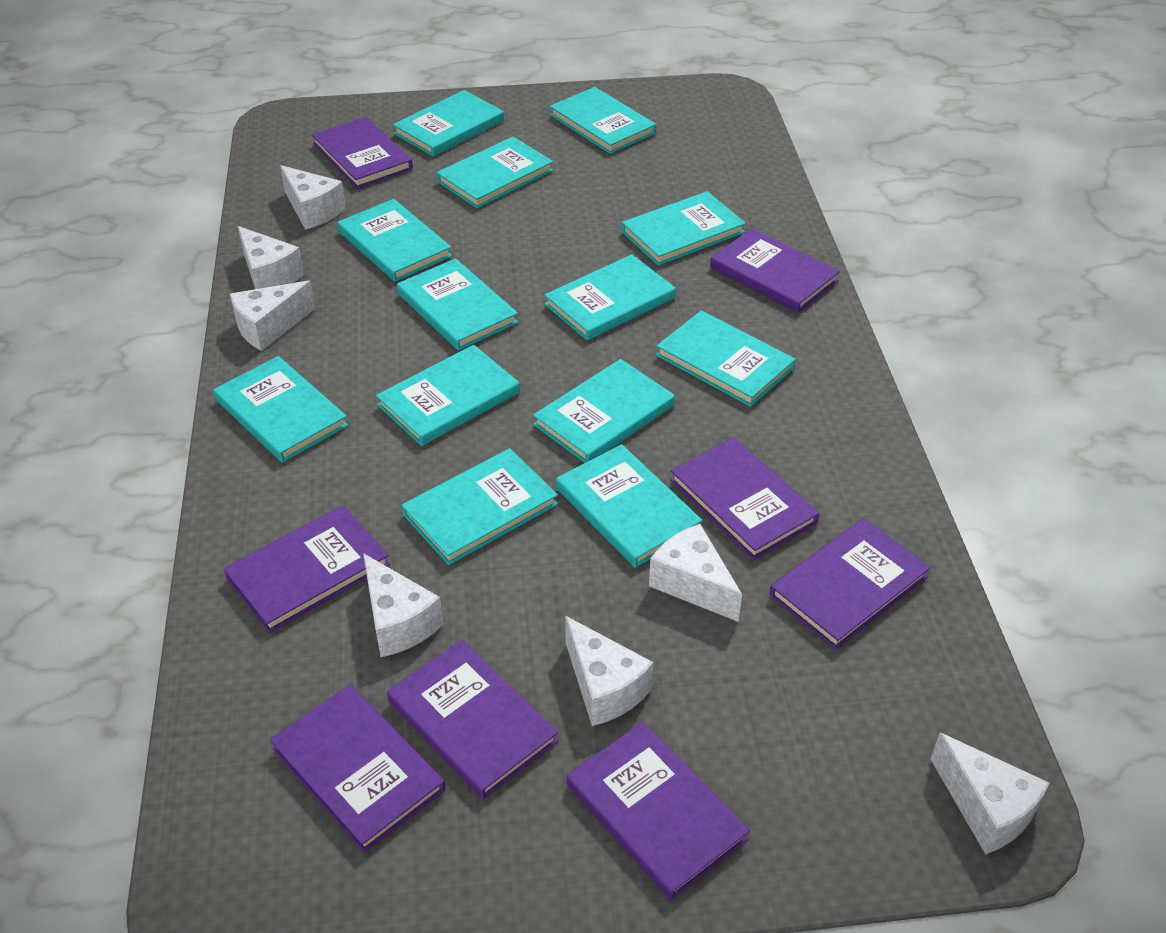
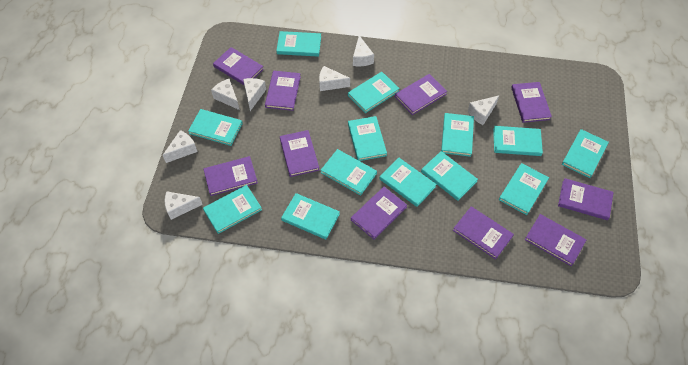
purple book: 8 -> 10

